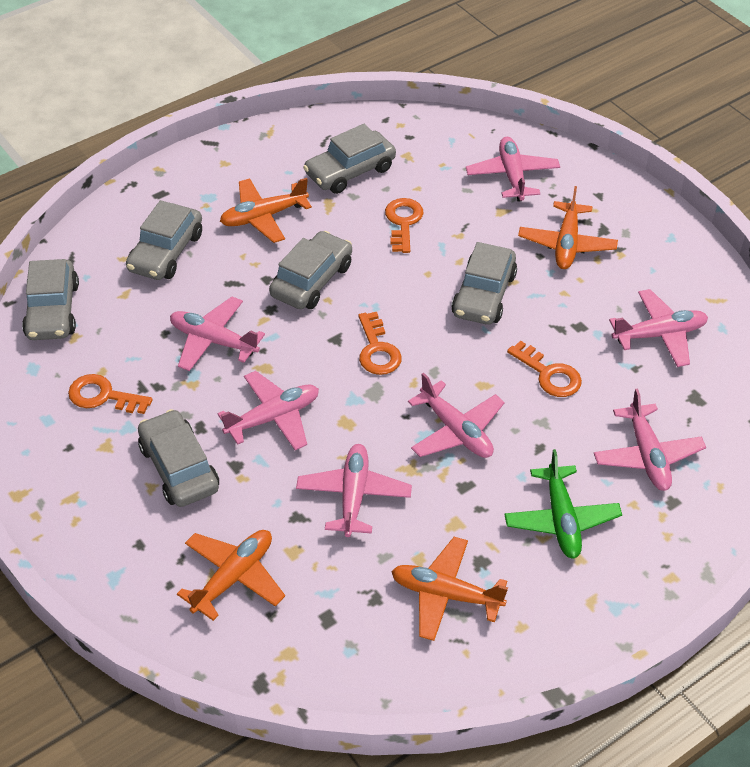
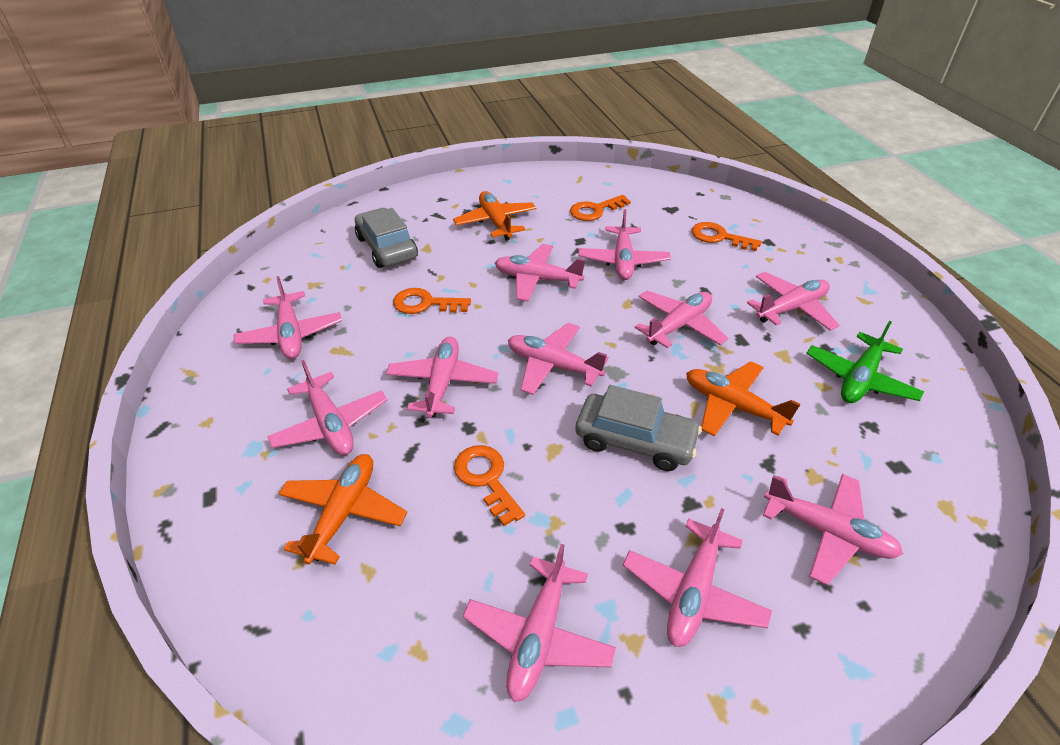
grey car: 6 -> 2
orange plane: 4 -> 3
pink plane: 7 -> 11

